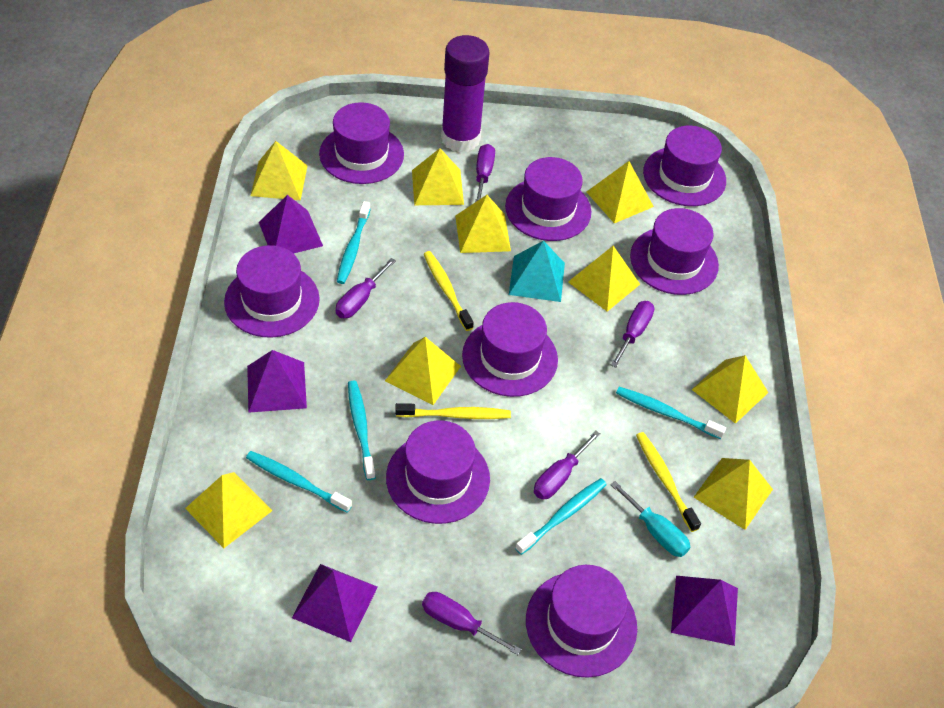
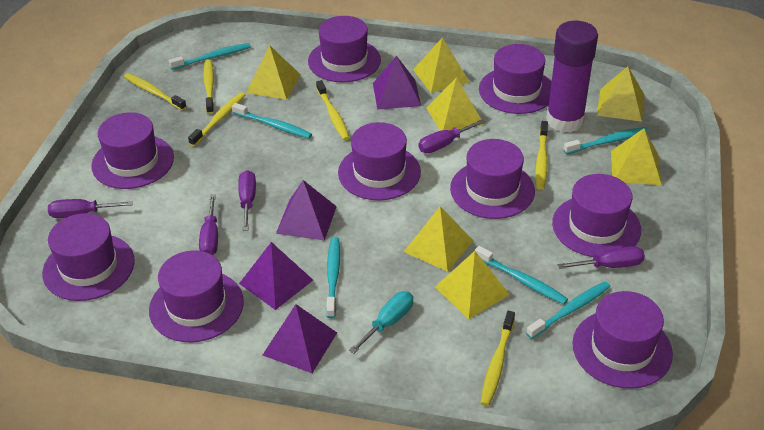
purple hat: 8 -> 9
turquoise pyramid: 1 -> 0
turquoise toothbrush: 5 -> 6
yellow pyramid: 9 -> 7
yellow toothbrush: 3 -> 6

